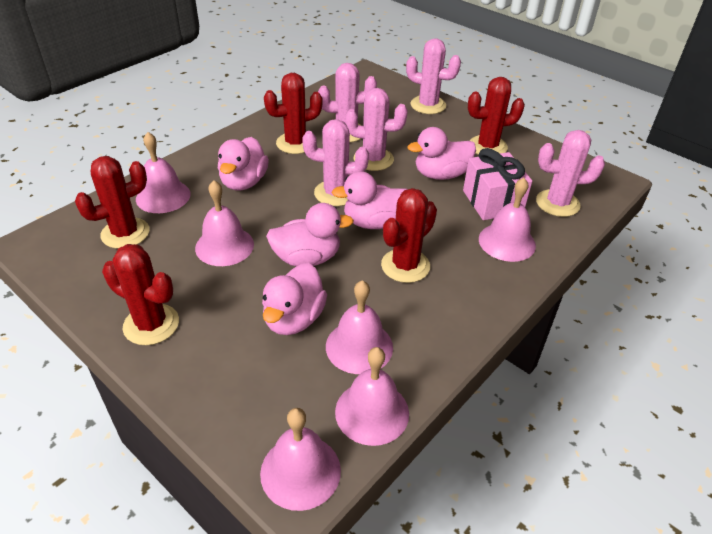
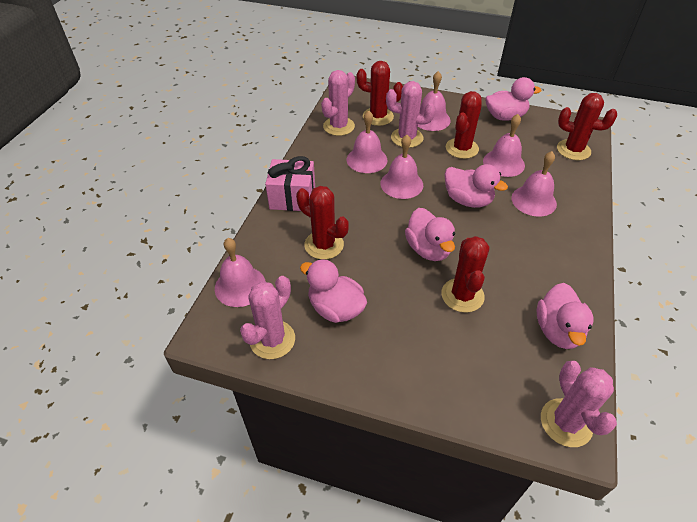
pink cactus: 5 -> 4

